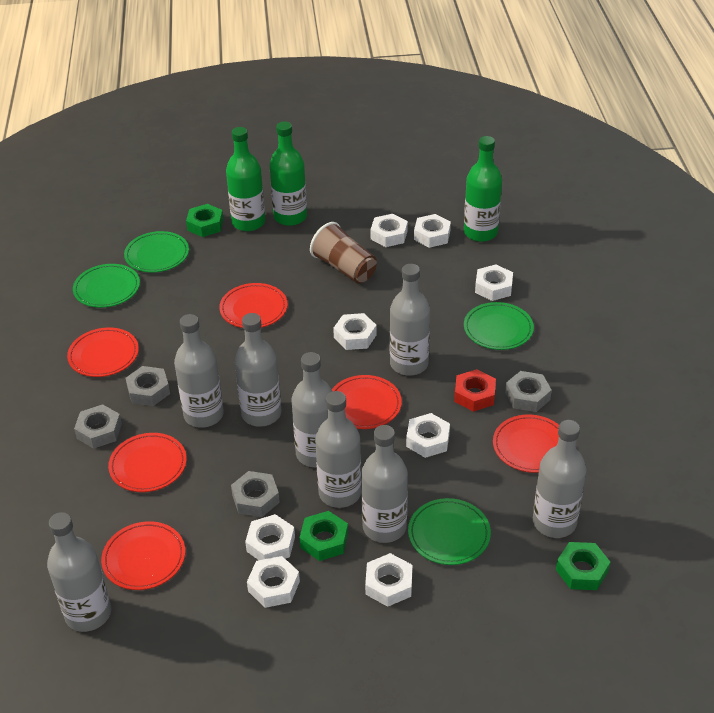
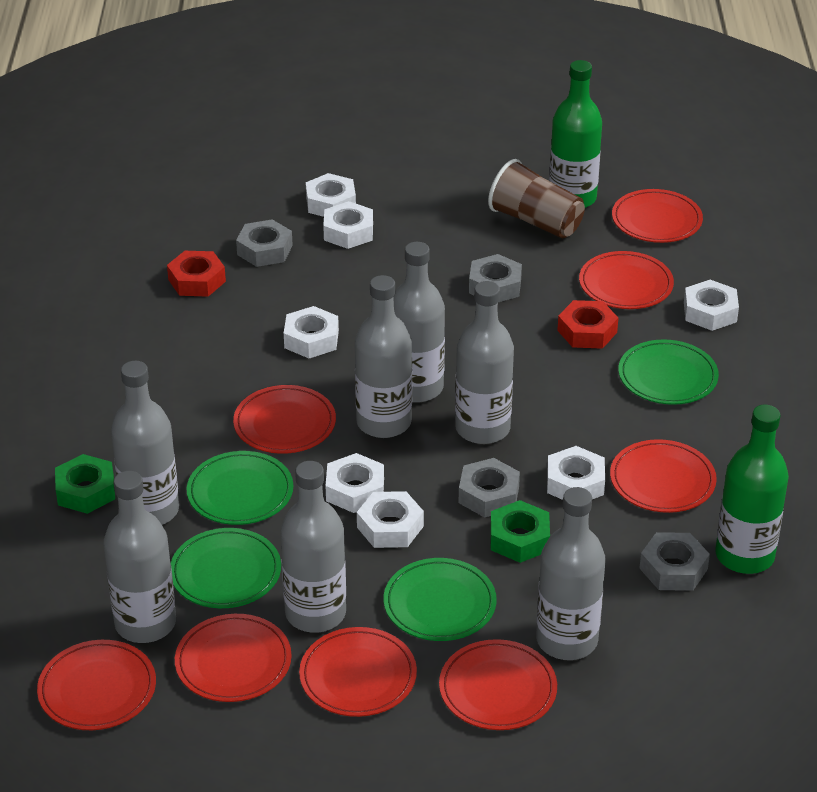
green bottle: 3 -> 2
green nut: 3 -> 2
grey bottle: 8 -> 7
red nut: 1 -> 2
red plate: 6 -> 8
white nut: 8 -> 7

